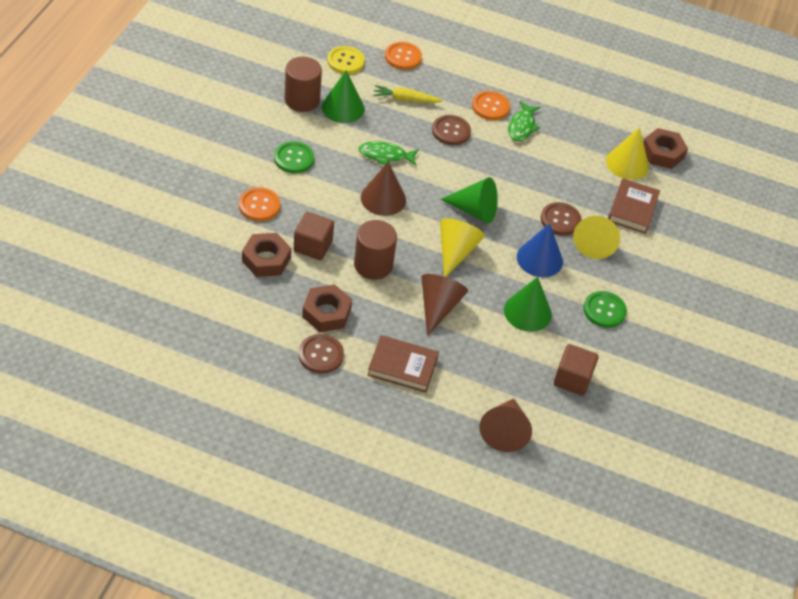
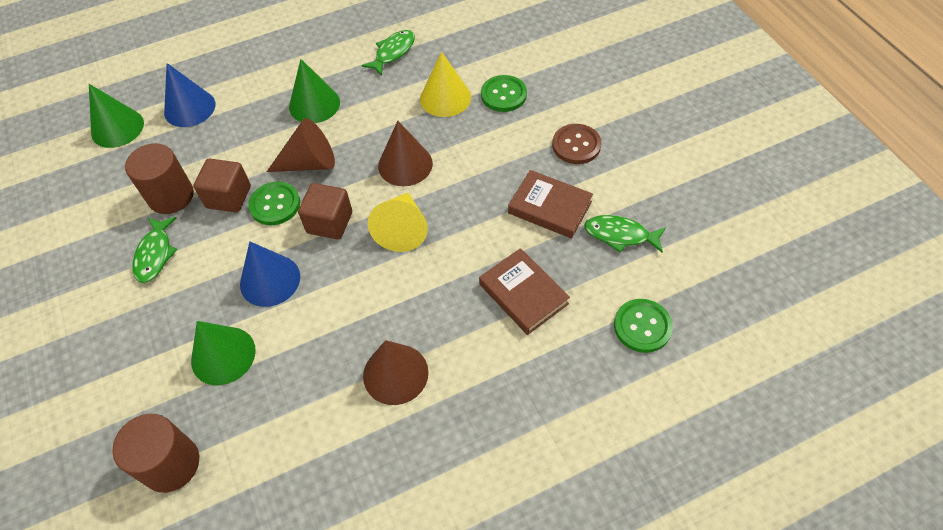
blue cone: 1 -> 2
brown button: 3 -> 1
brown nut: 3 -> 0
green button: 2 -> 3
green fish: 2 -> 3
orange button: 3 -> 0
yellow button: 1 -> 0
yellow carrot: 1 -> 0
yellow cone: 3 -> 2

